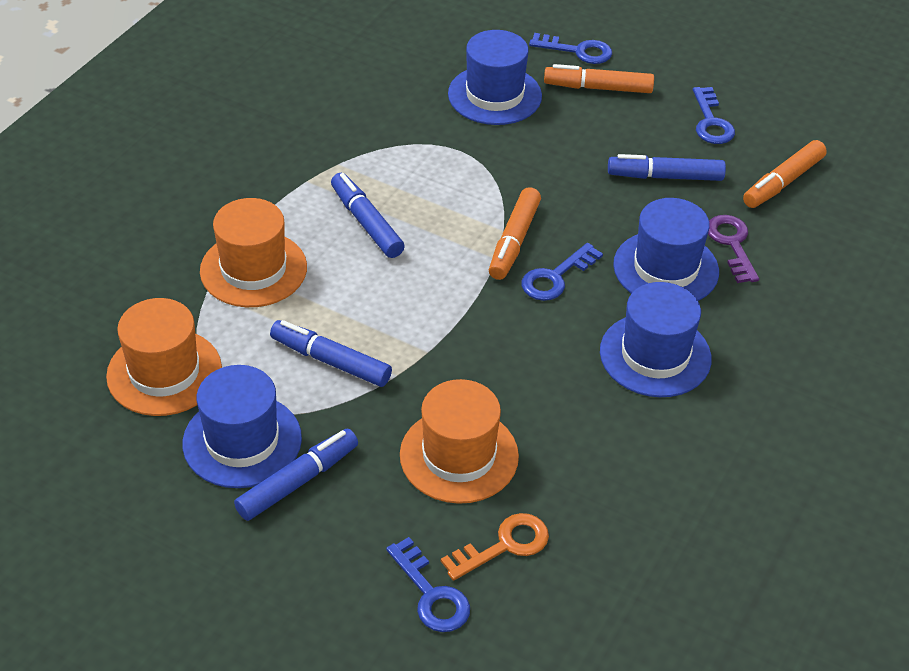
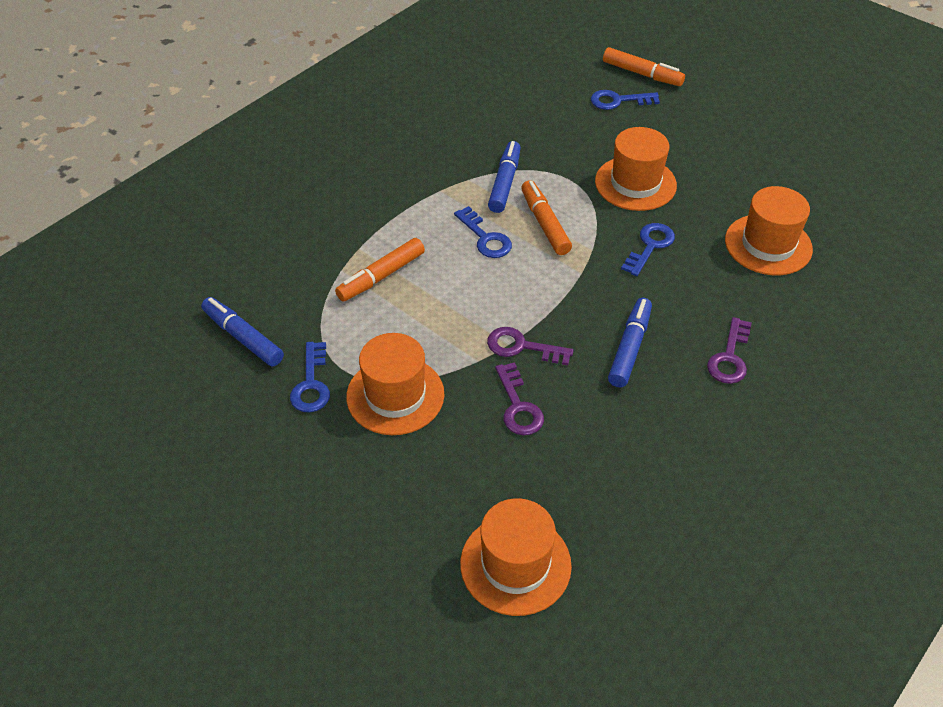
blue hat: 4 -> 0
blue marker: 4 -> 3
orange hat: 3 -> 4
orange key: 1 -> 0
purple key: 1 -> 3

